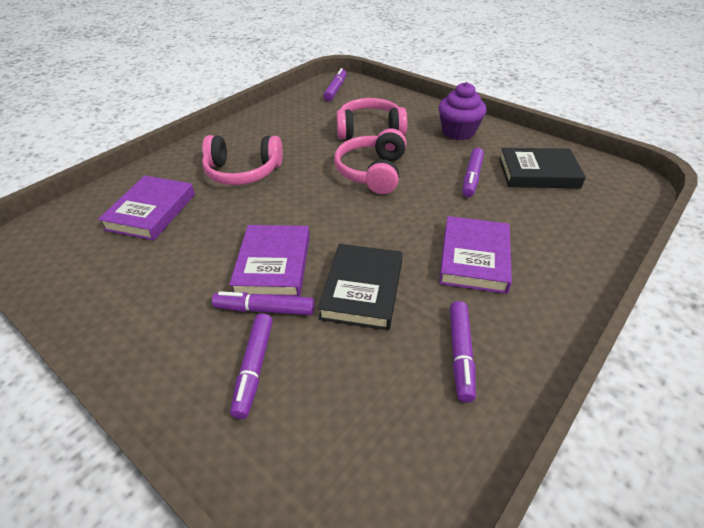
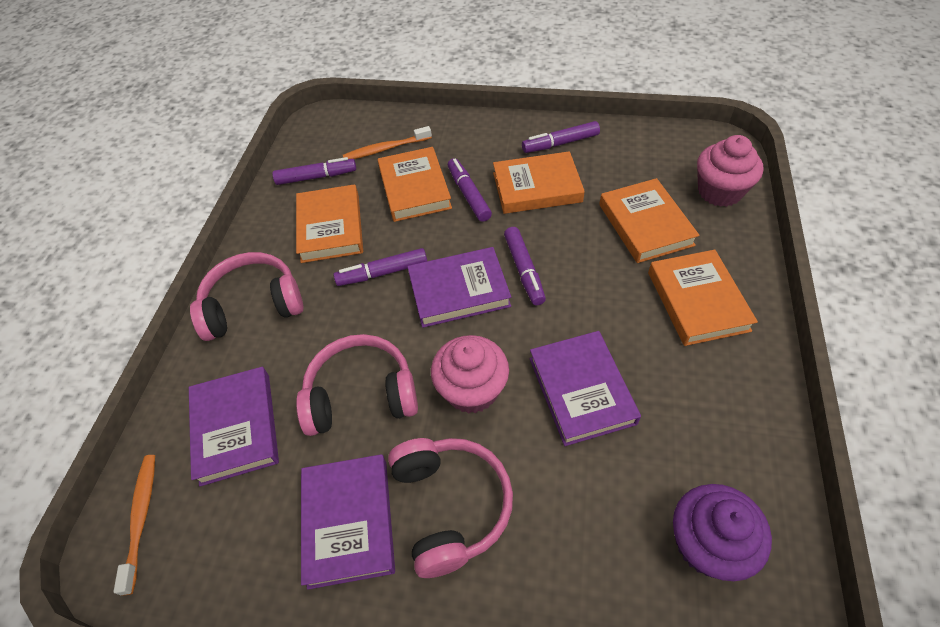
black book: 2 -> 0
orange book: 0 -> 5
orange toothbrush: 0 -> 2
pink cupcake: 0 -> 2
purple book: 3 -> 4

